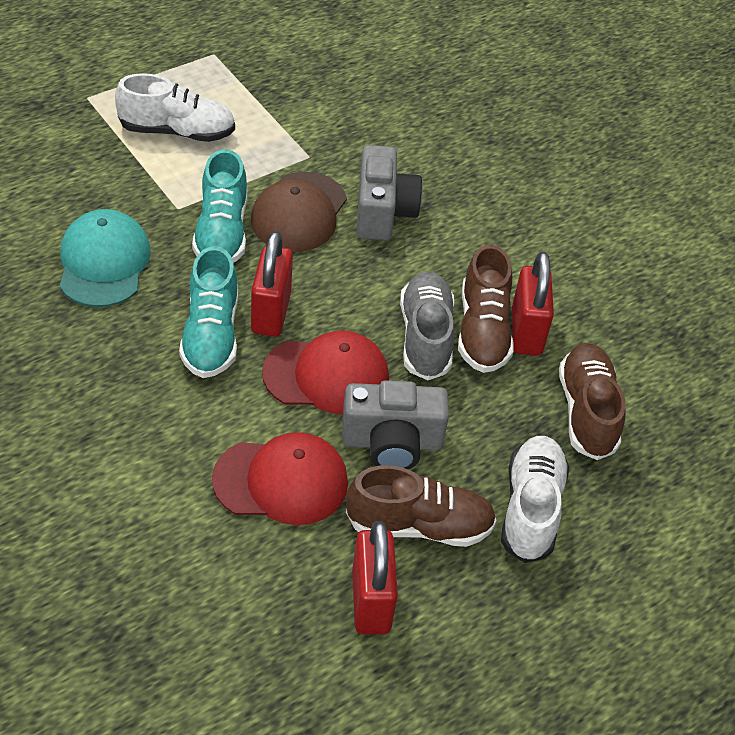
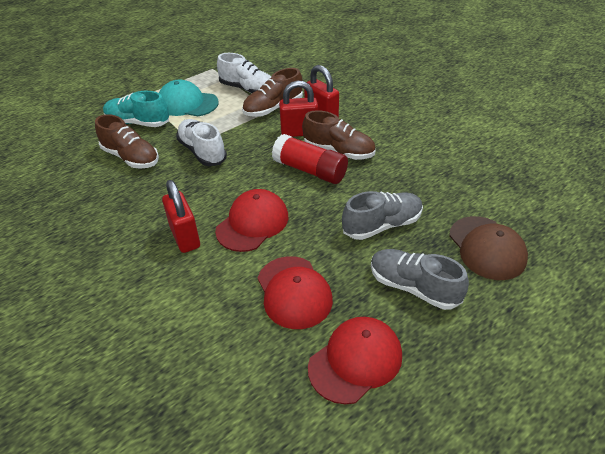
grey camera: 2 -> 0
grey shoe: 1 -> 2
red cap: 2 -> 3
red glue stick: 0 -> 1
turquoise shoe: 2 -> 1

